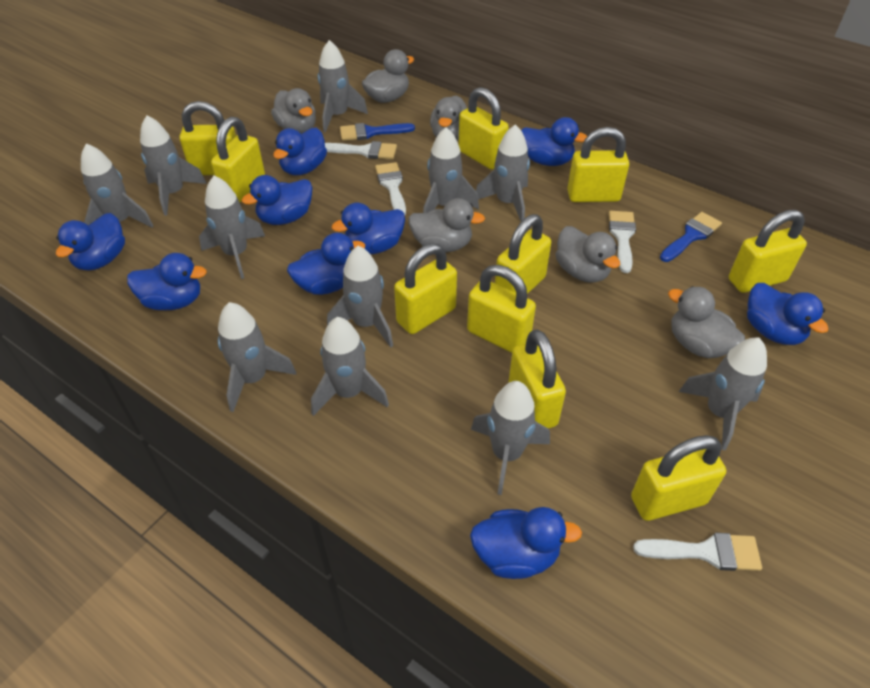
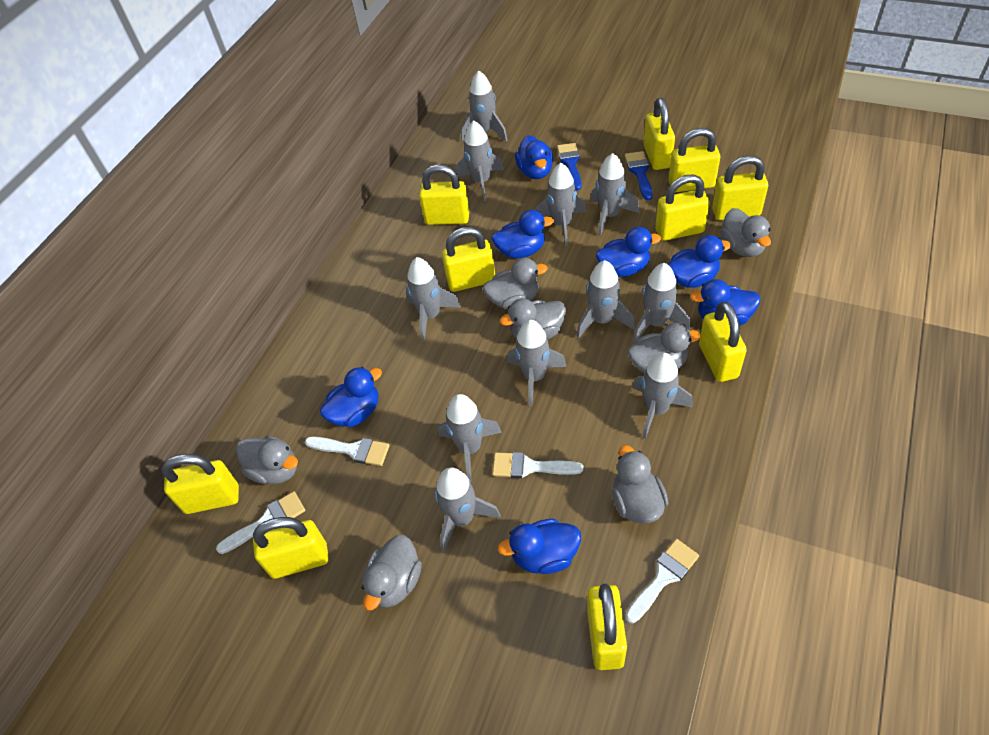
blue duck: 9 -> 7
grey duck: 6 -> 7

